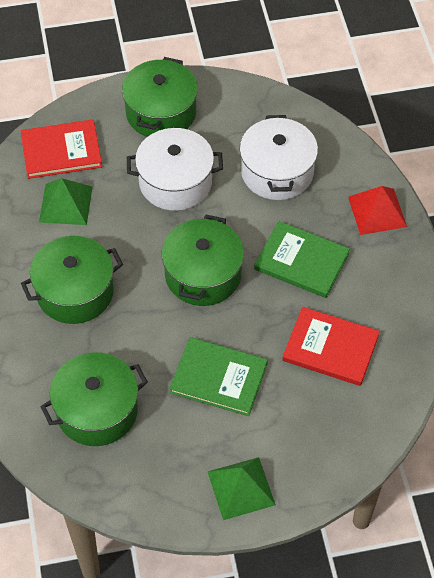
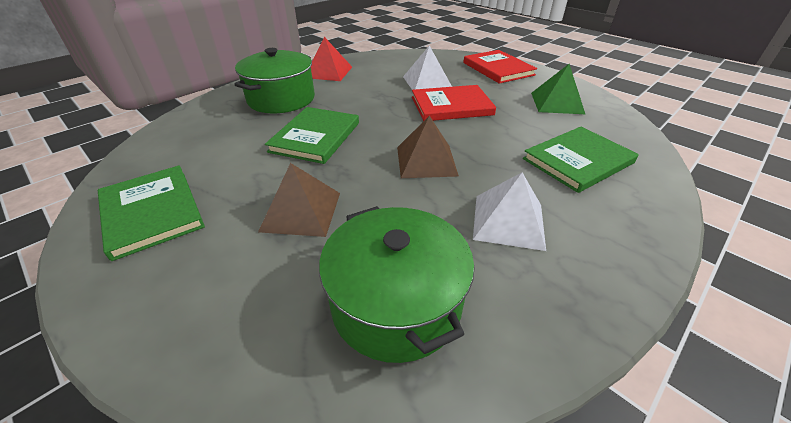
brown pyramid: 0 -> 2
green book: 2 -> 3
green pot: 4 -> 2
green pyramid: 2 -> 1
white pot: 2 -> 0
white pyramid: 0 -> 2

